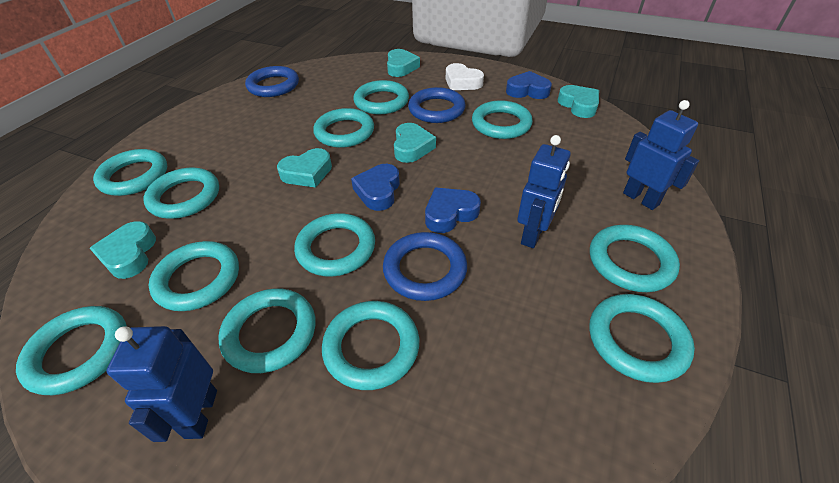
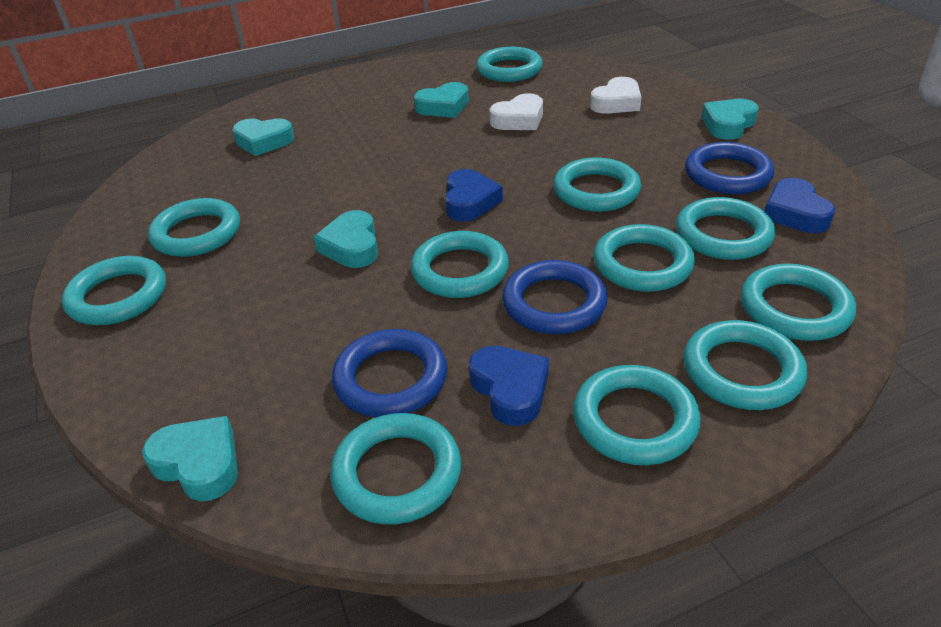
blue robot: 3 -> 0
turquoise ring: 12 -> 11
white heart: 1 -> 2

